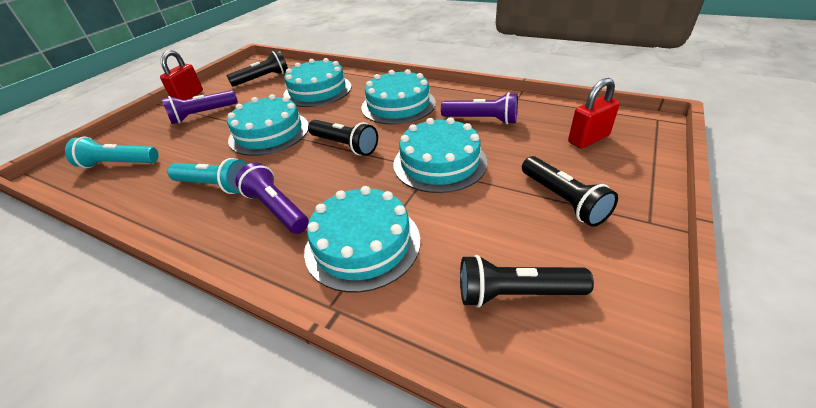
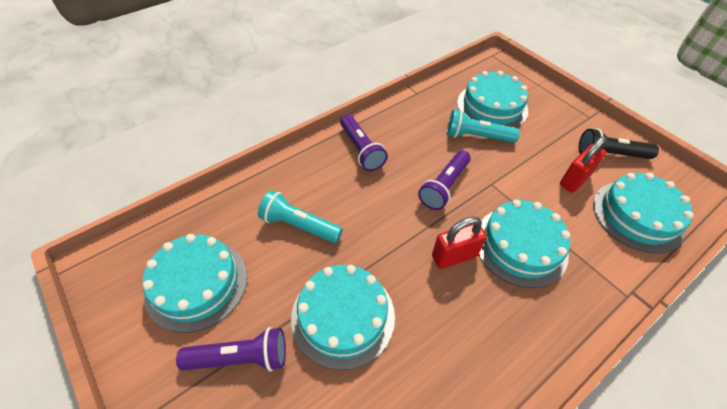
black flashlight: 4 -> 1

